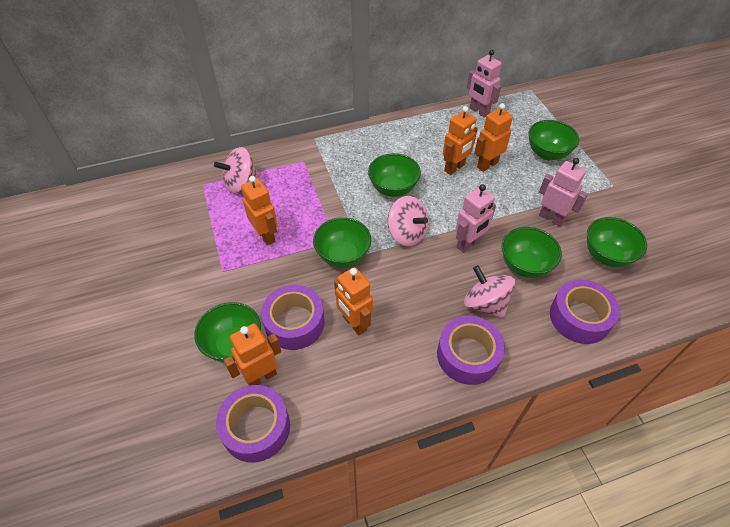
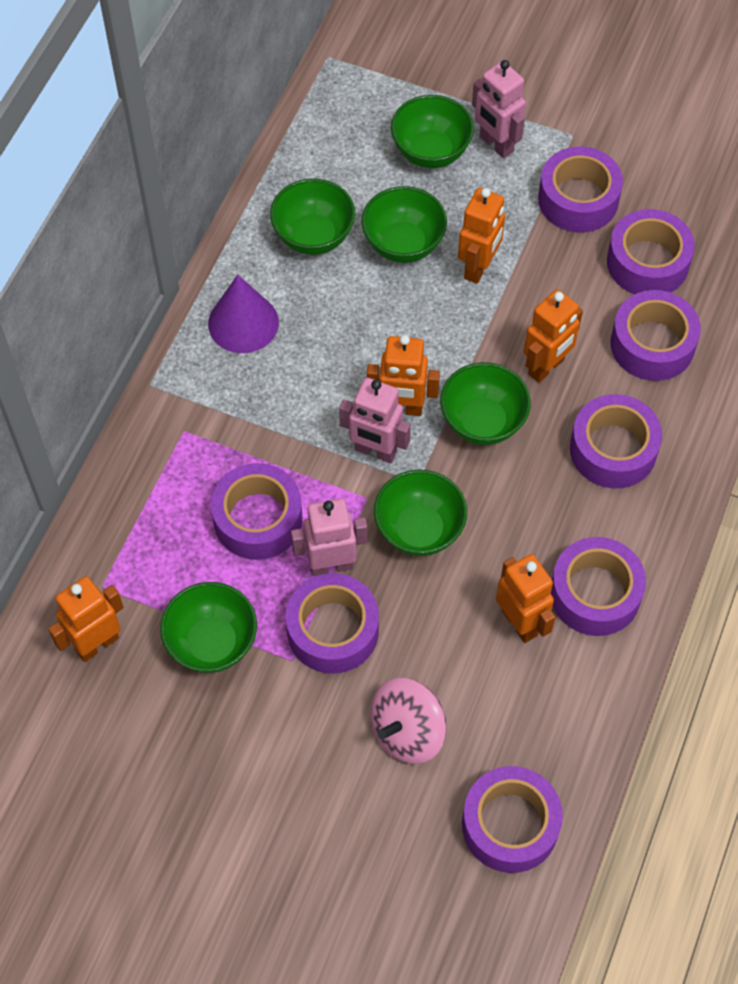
pink spinning top: 3 -> 1
purple cone: 0 -> 1
purple tape: 4 -> 8

